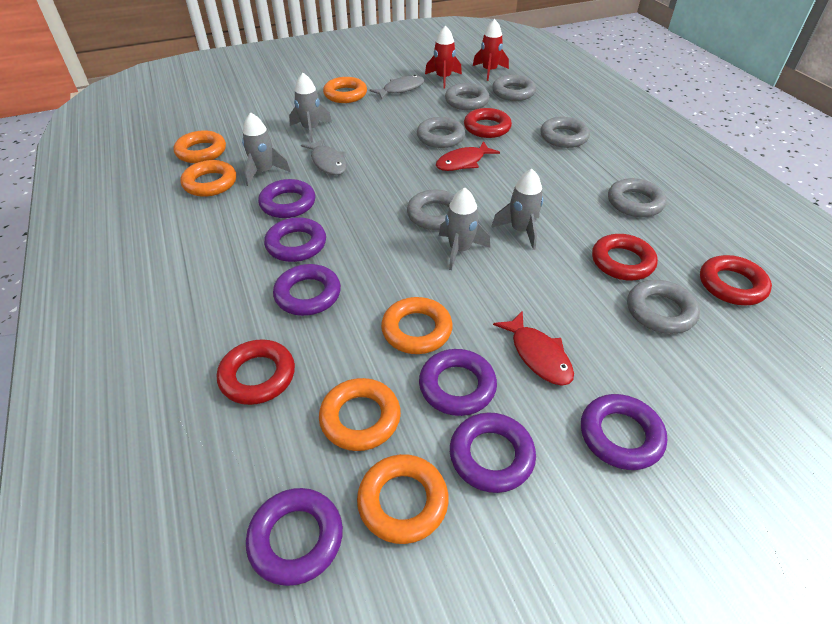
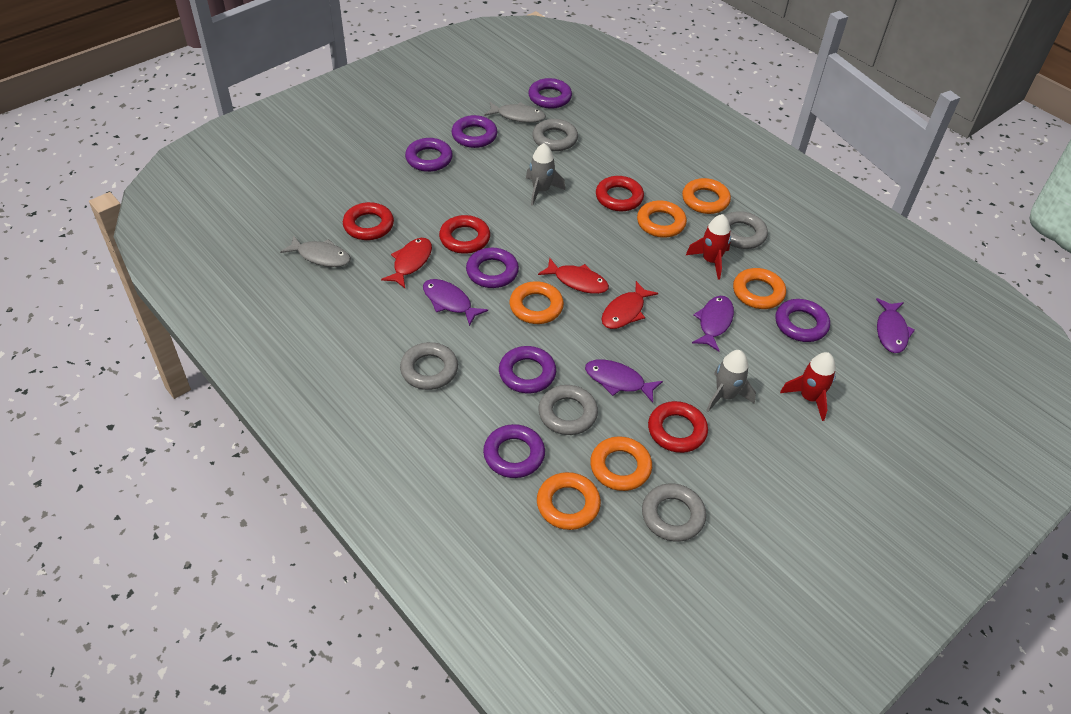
grey ring: 7 -> 5
grey rocket: 4 -> 2
purple fish: 0 -> 4
red fish: 2 -> 3

